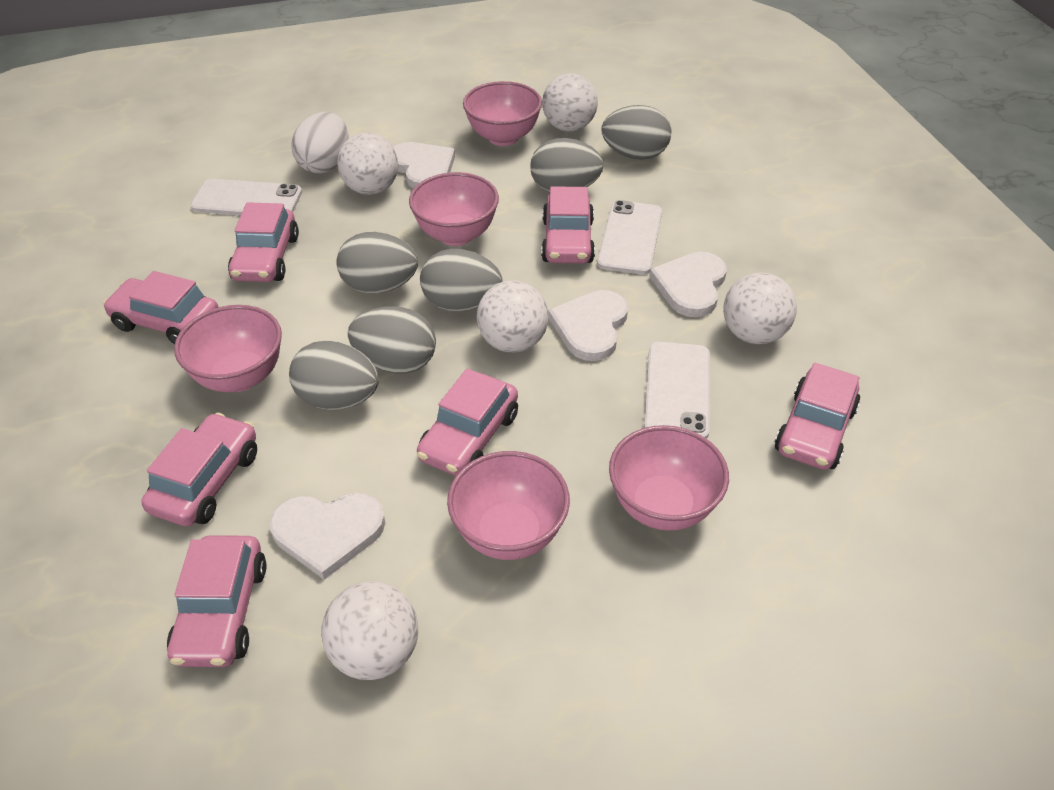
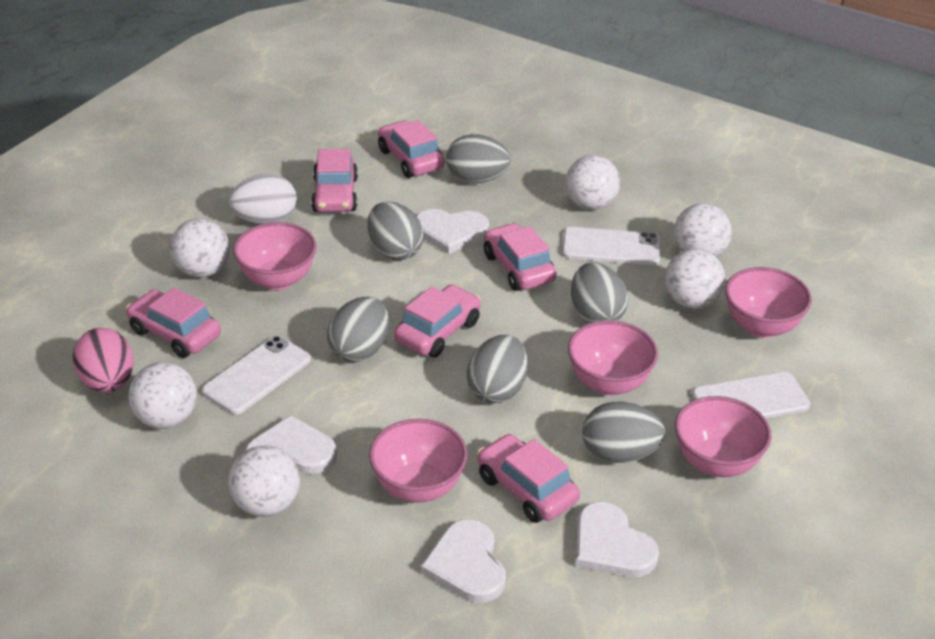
pink car: 7 -> 6
pink egg: 0 -> 1
white ball: 5 -> 6

